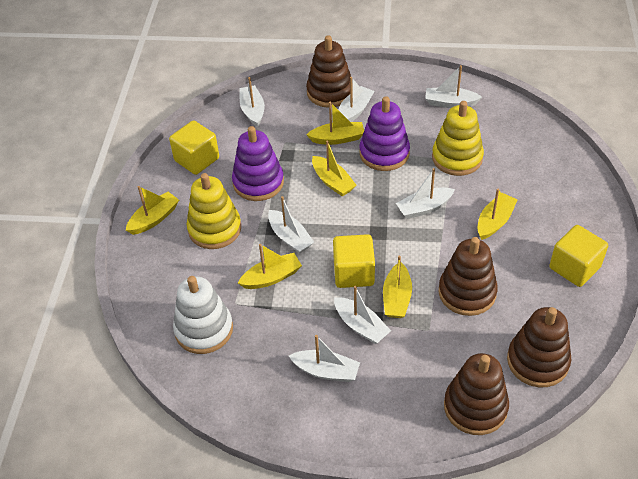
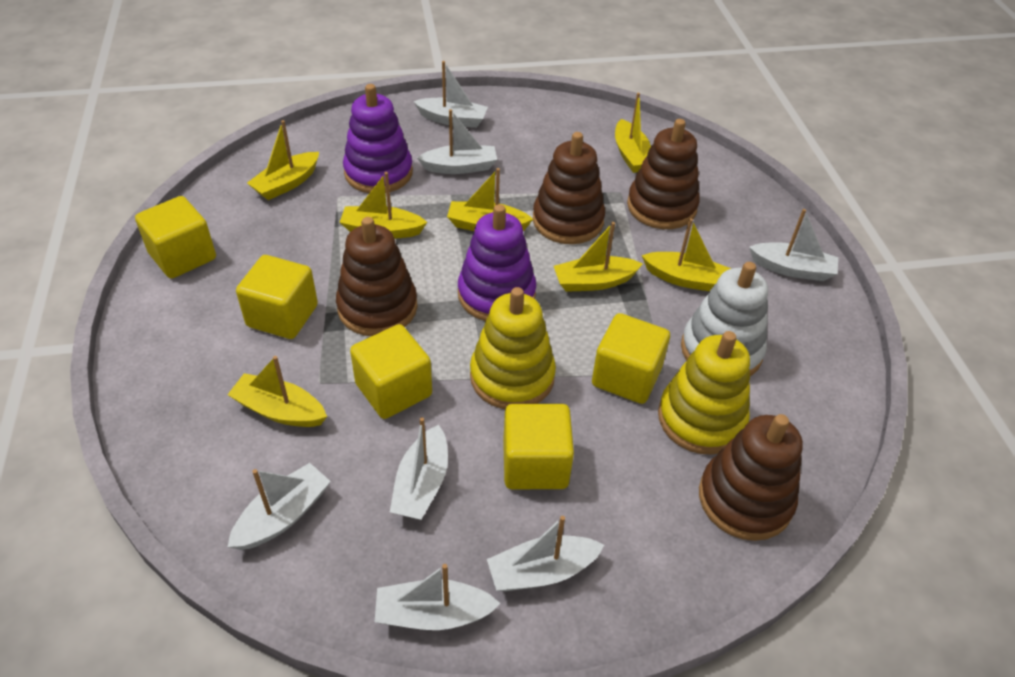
yellow boat: 6 -> 7
yellow cube: 3 -> 5

